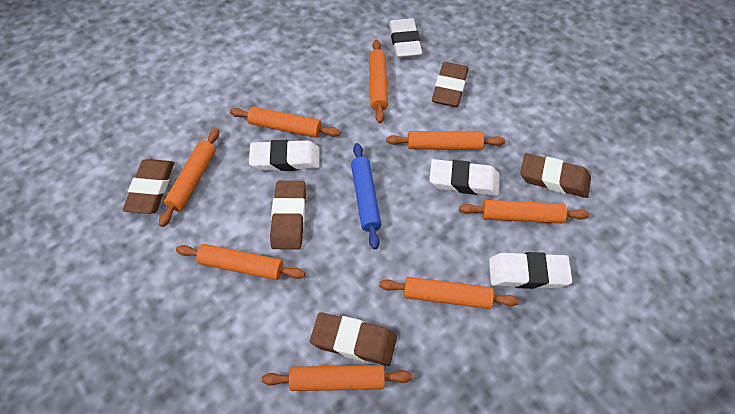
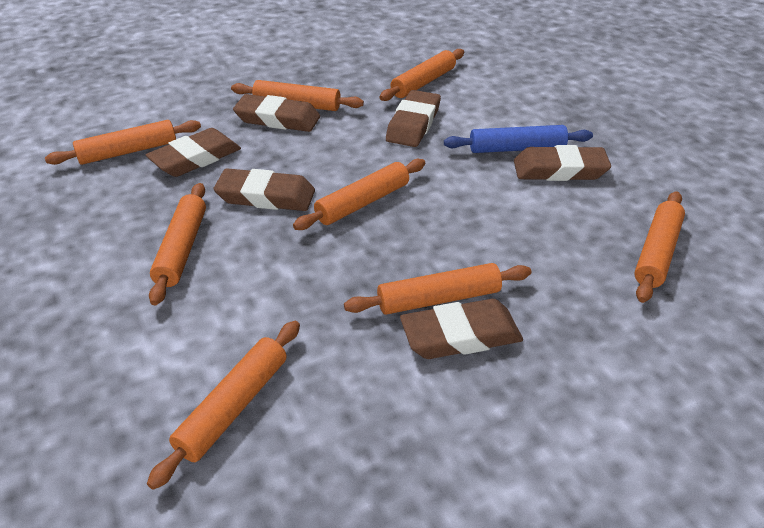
brown eraser: 5 -> 6
white eraser: 4 -> 0

